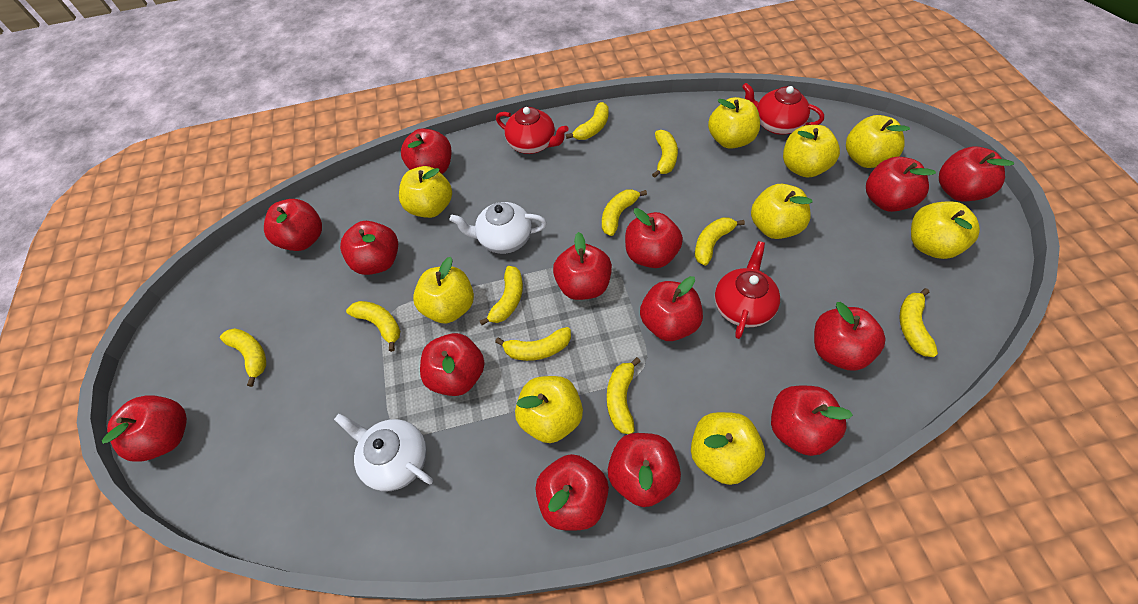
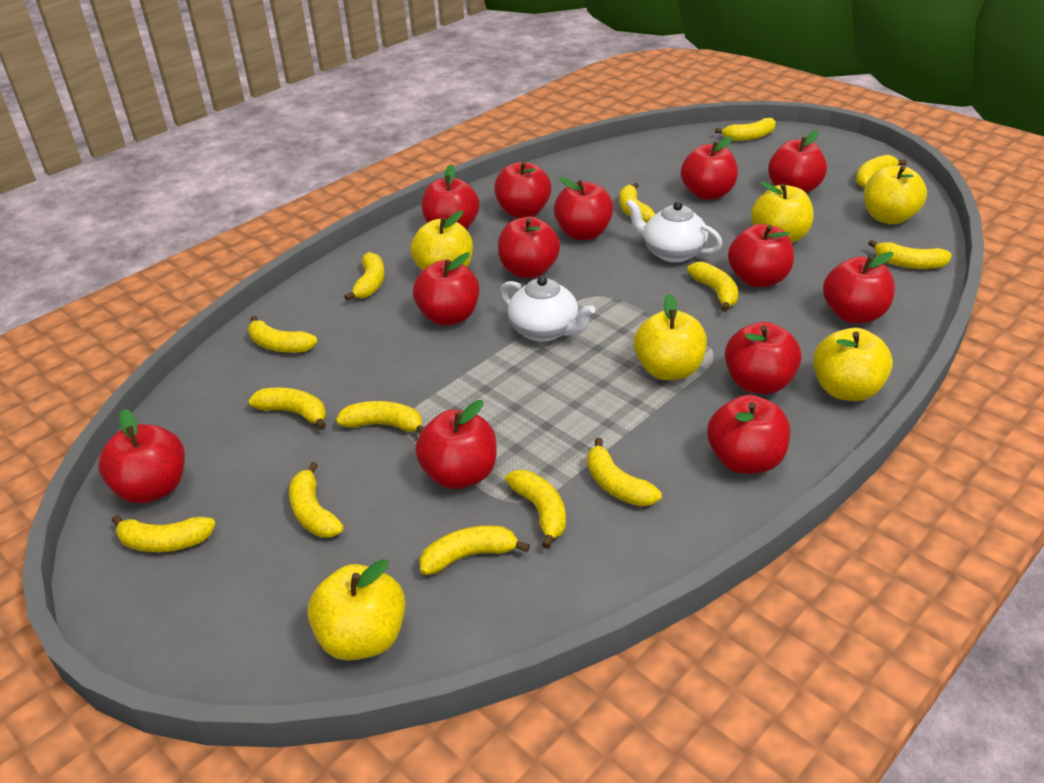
red apple: 14 -> 13
red teapot: 3 -> 0
yellow apple: 9 -> 6
yellow banana: 10 -> 14

